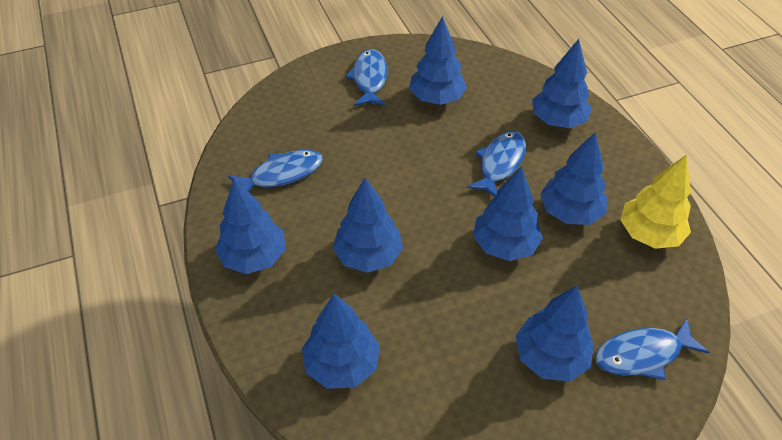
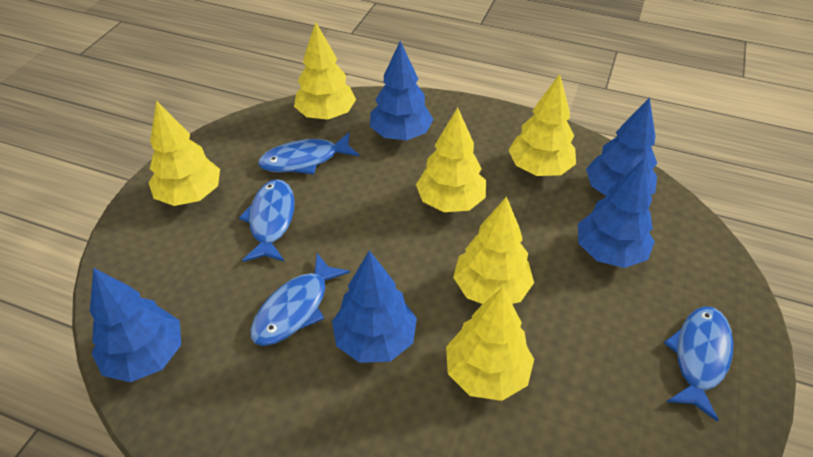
blue tree: 8 -> 5
yellow tree: 1 -> 6

